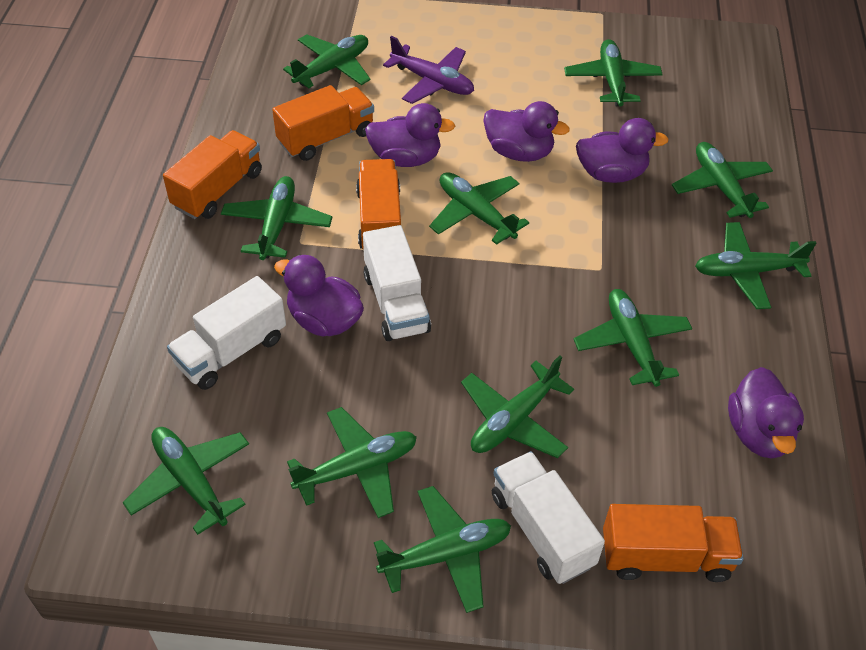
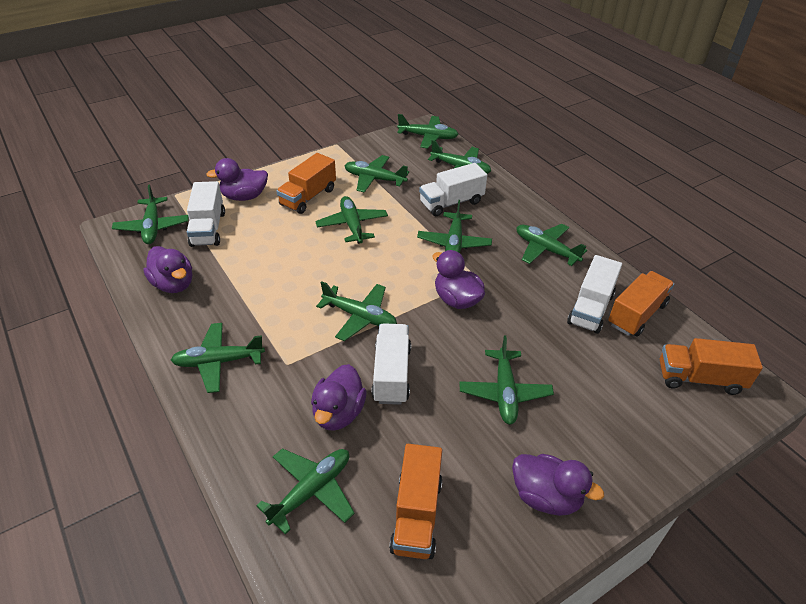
purple plane: 1 -> 0
white truck: 3 -> 4

